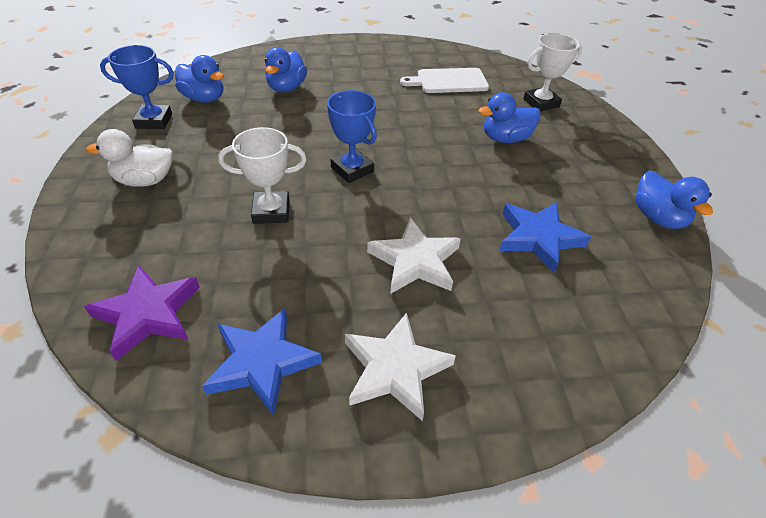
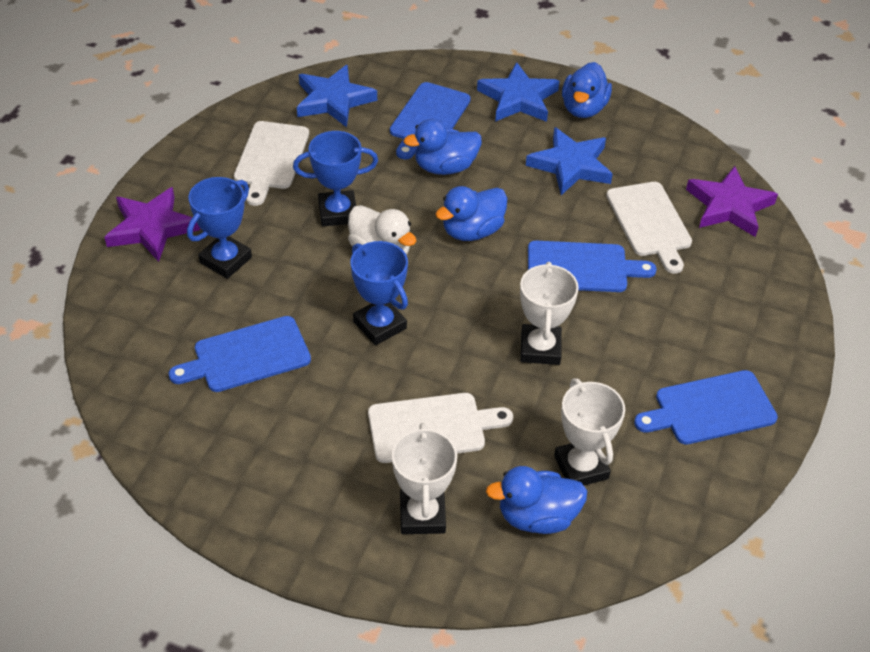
blue cutting board: 0 -> 4
blue star: 2 -> 3
blue trophy: 2 -> 3
purple star: 1 -> 2
white cutting board: 1 -> 3
white star: 2 -> 0
white trophy: 2 -> 3

